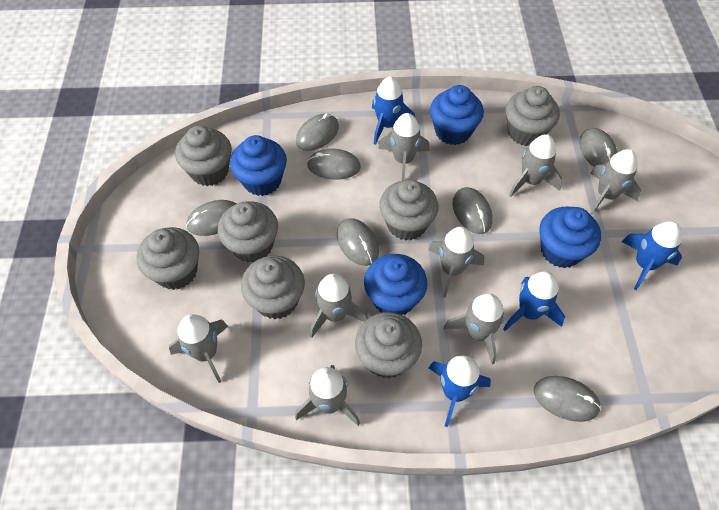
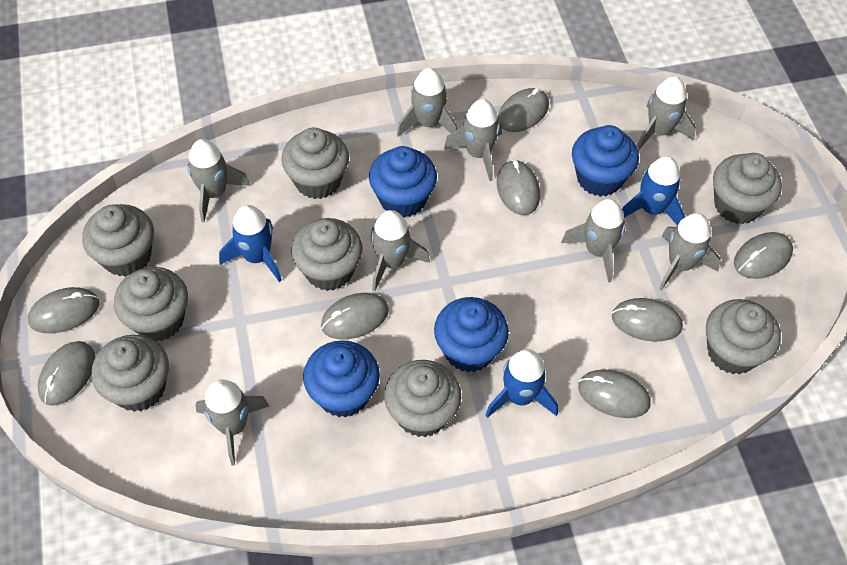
blue rocket: 4 -> 3
grey cupcake: 7 -> 8
grey mouse: 7 -> 8

